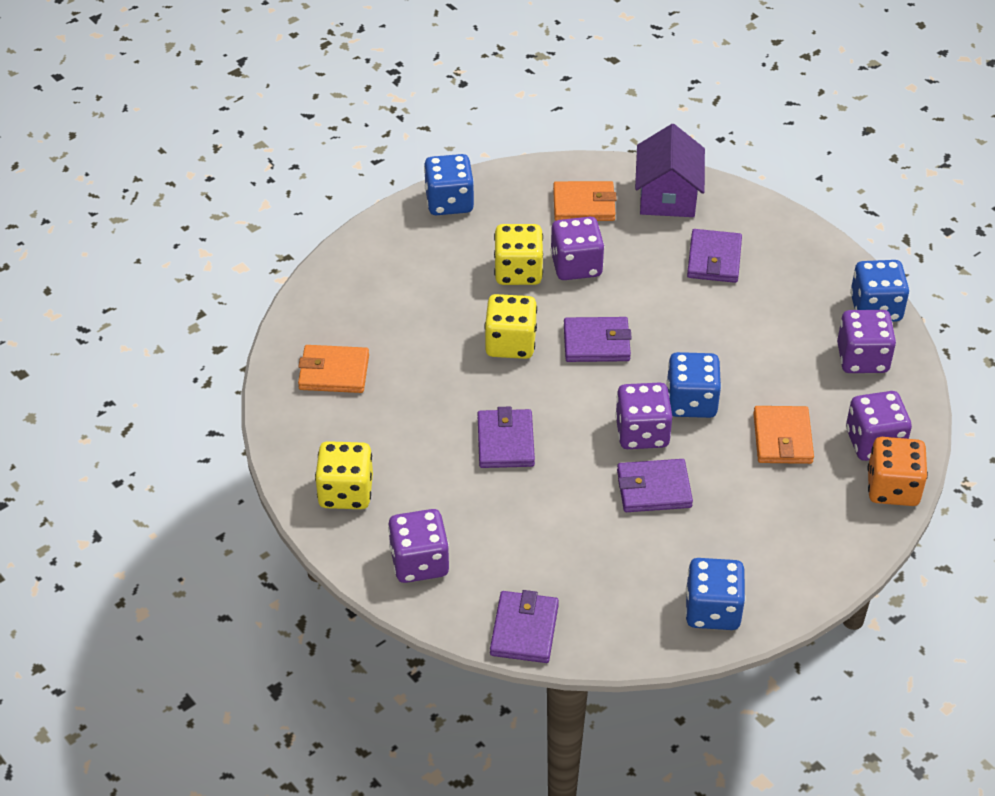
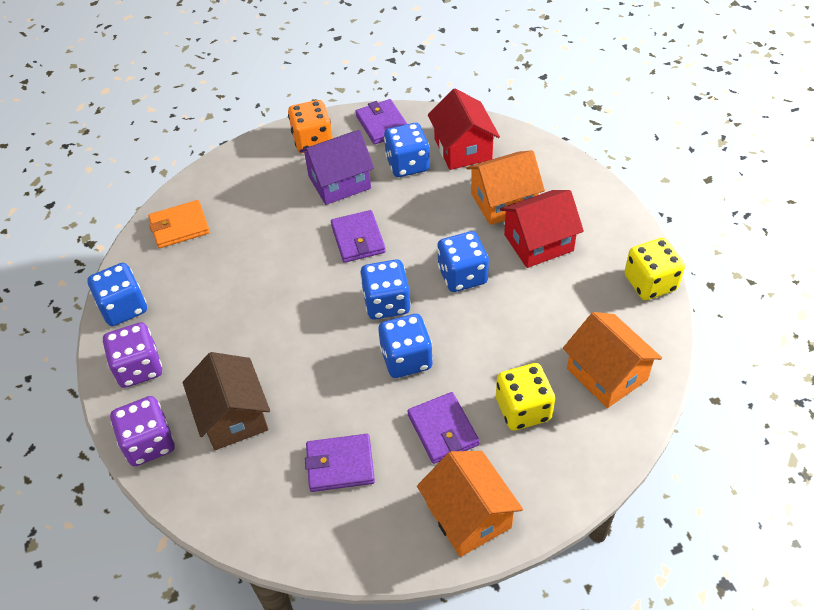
blue dice: 4 -> 5
brown house: 0 -> 1
orange house: 0 -> 3
orange wallet: 3 -> 1
purple dice: 5 -> 2
purple wallet: 5 -> 4
red house: 0 -> 2
yellow dice: 3 -> 2

